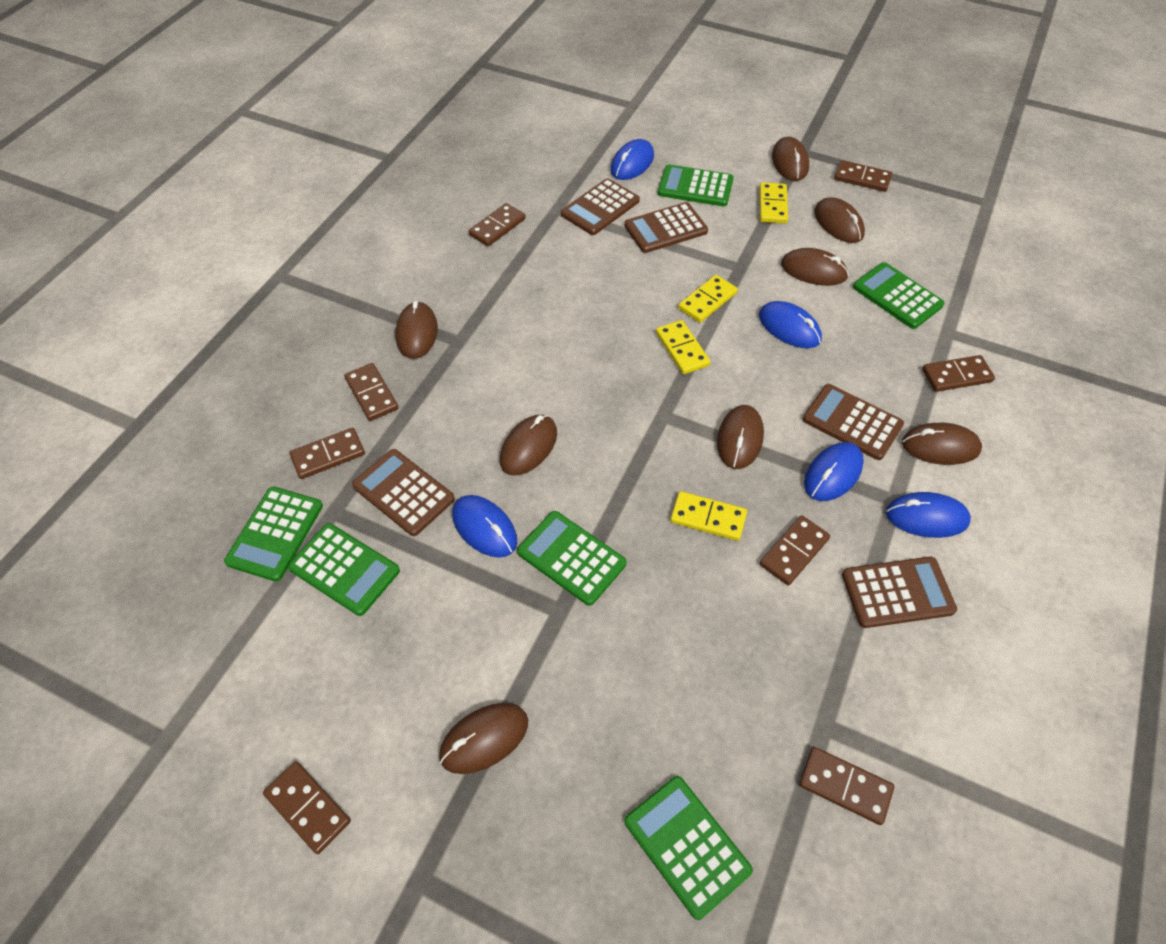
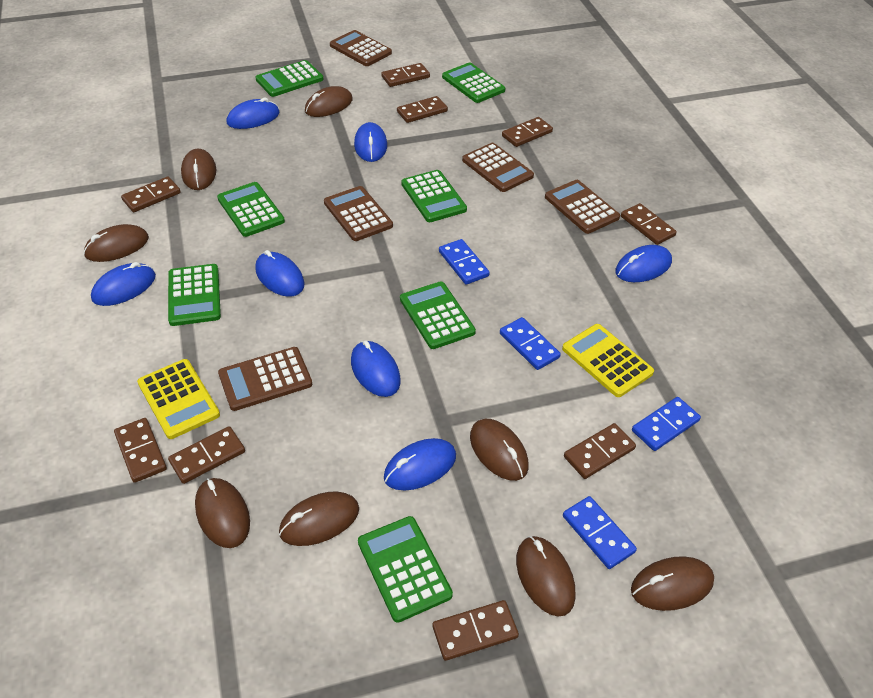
blue domino: 0 -> 4
blue mouse: 5 -> 7
brown domino: 8 -> 9
green calculator: 6 -> 7
yellow calculator: 0 -> 2
yellow domino: 4 -> 0

